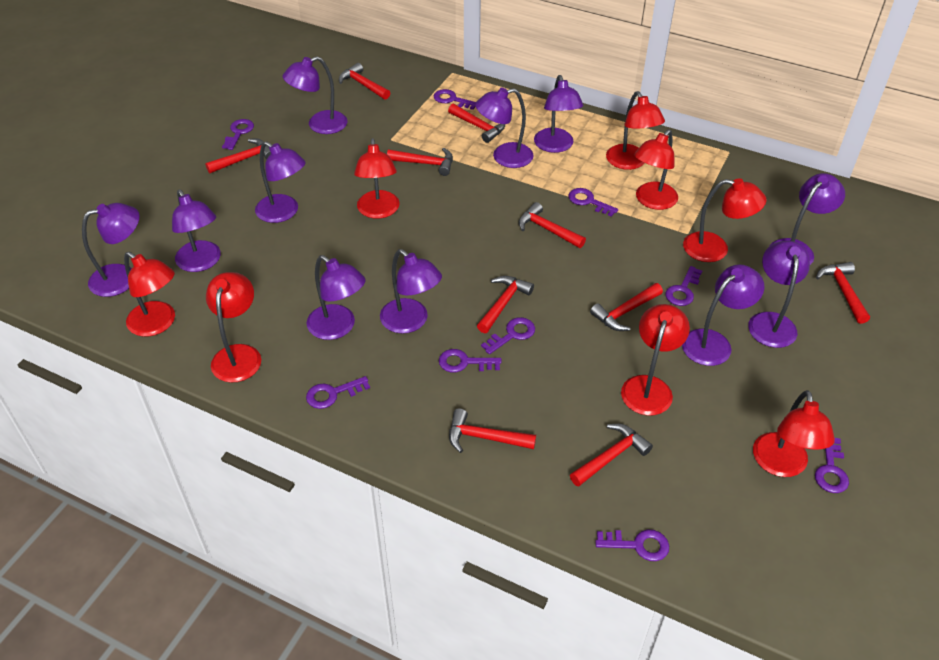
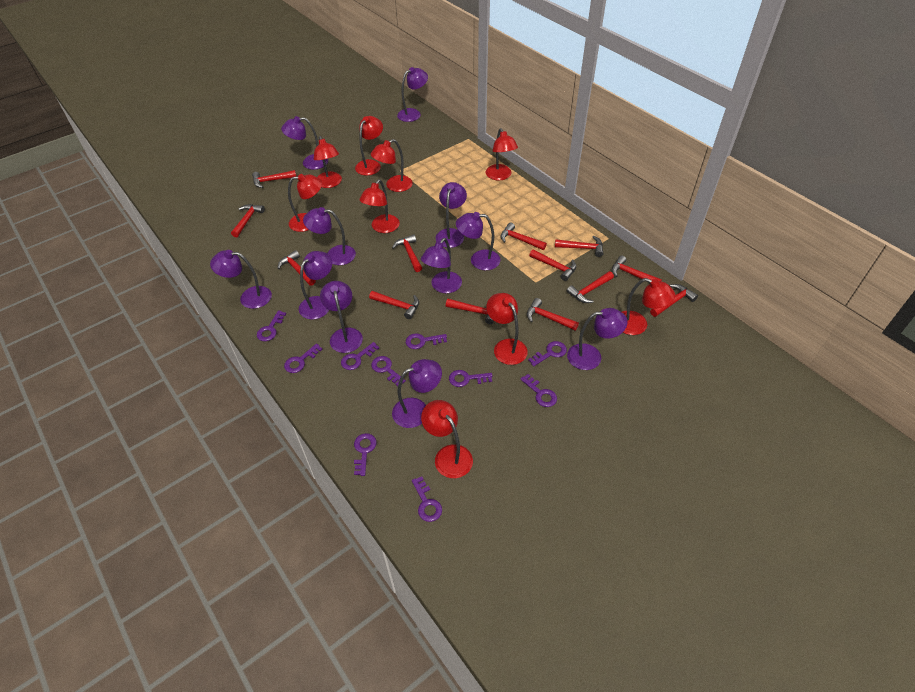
purple key: 9 -> 10
red hammer: 10 -> 13
red lamp: 8 -> 9

